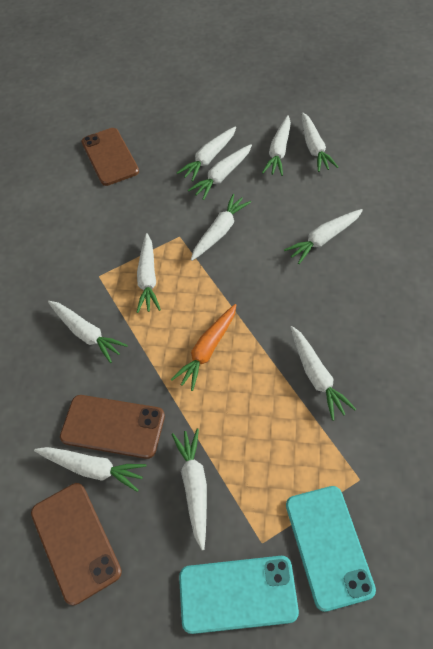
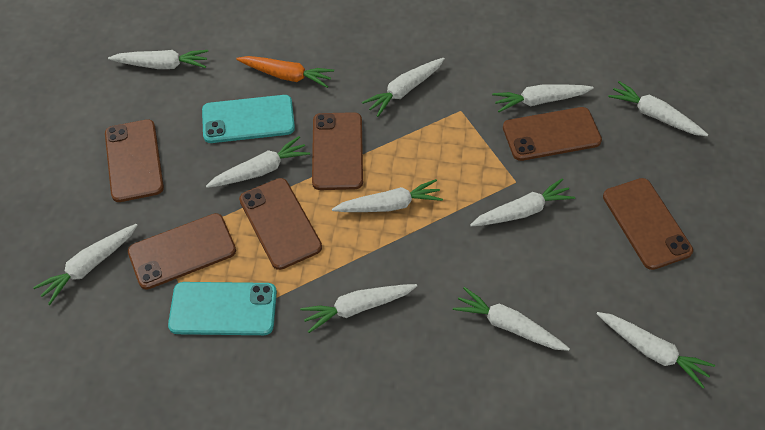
brown phone: 3 -> 6

